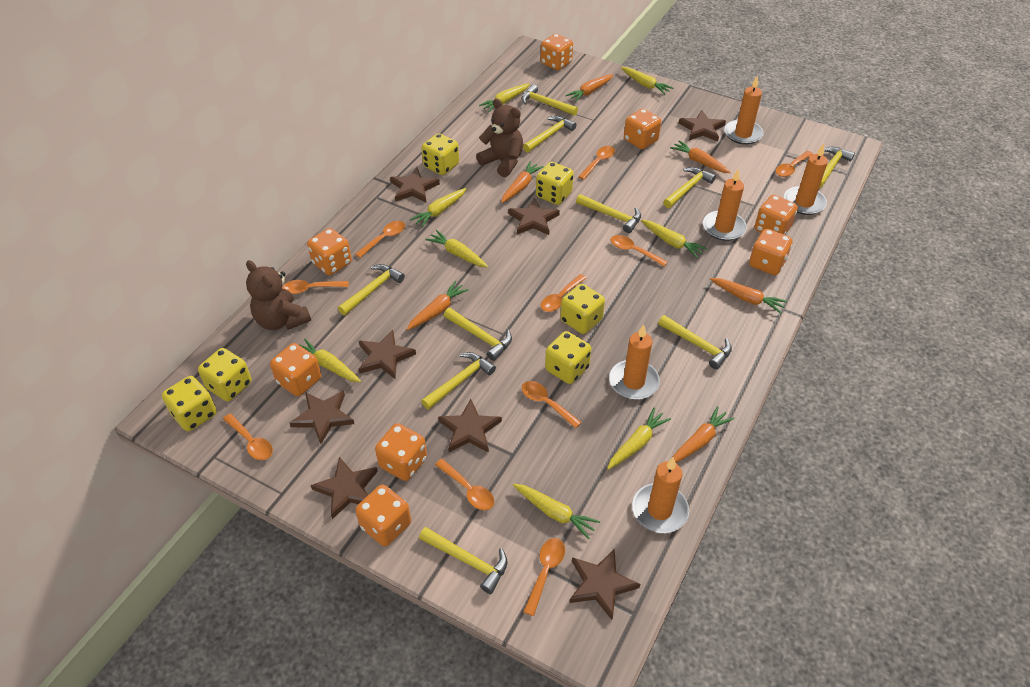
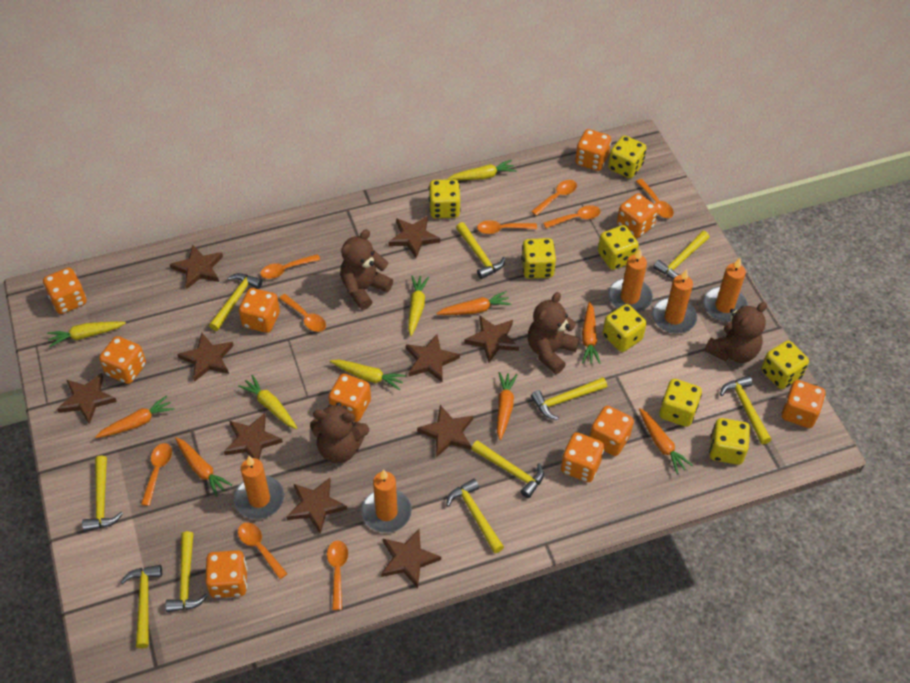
brown star: 8 -> 10
brown teddy bear: 2 -> 4
orange dice: 8 -> 10
orange spoon: 10 -> 9
yellow carrot: 8 -> 5
yellow dice: 6 -> 8

